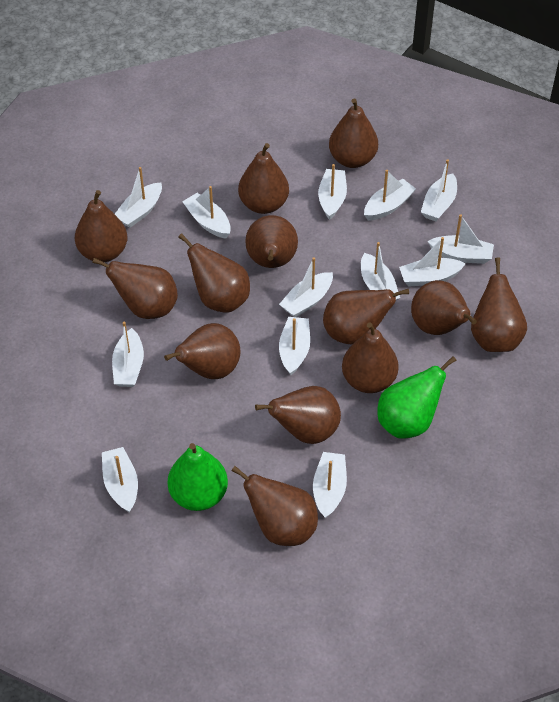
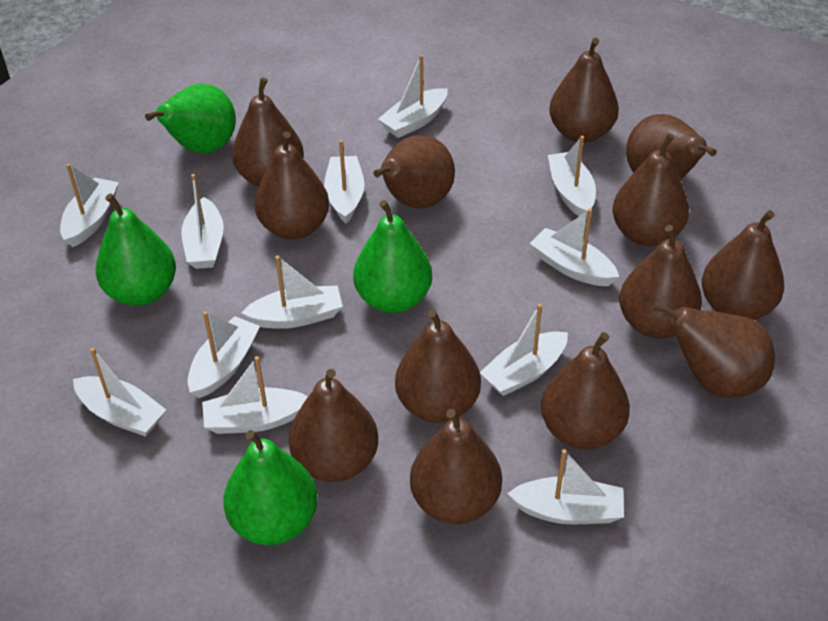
green pear: 2 -> 4
white boat: 13 -> 12

